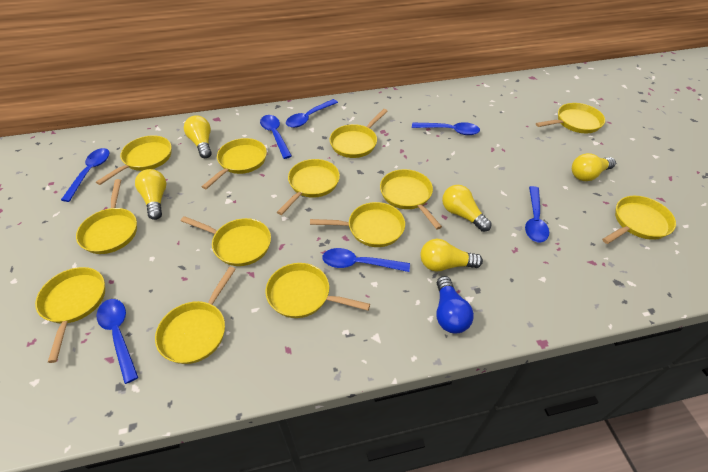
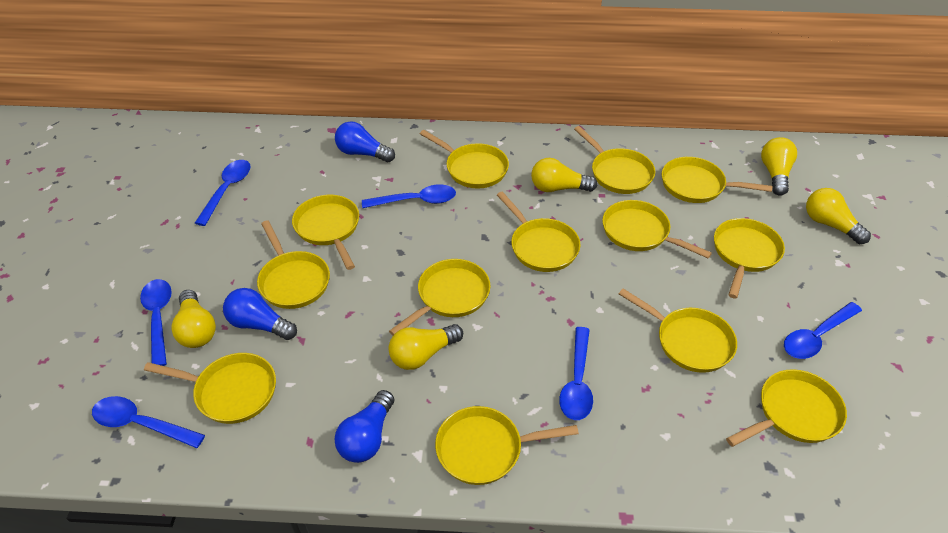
blue light bulb: 1 -> 3
blue spoon: 7 -> 6

